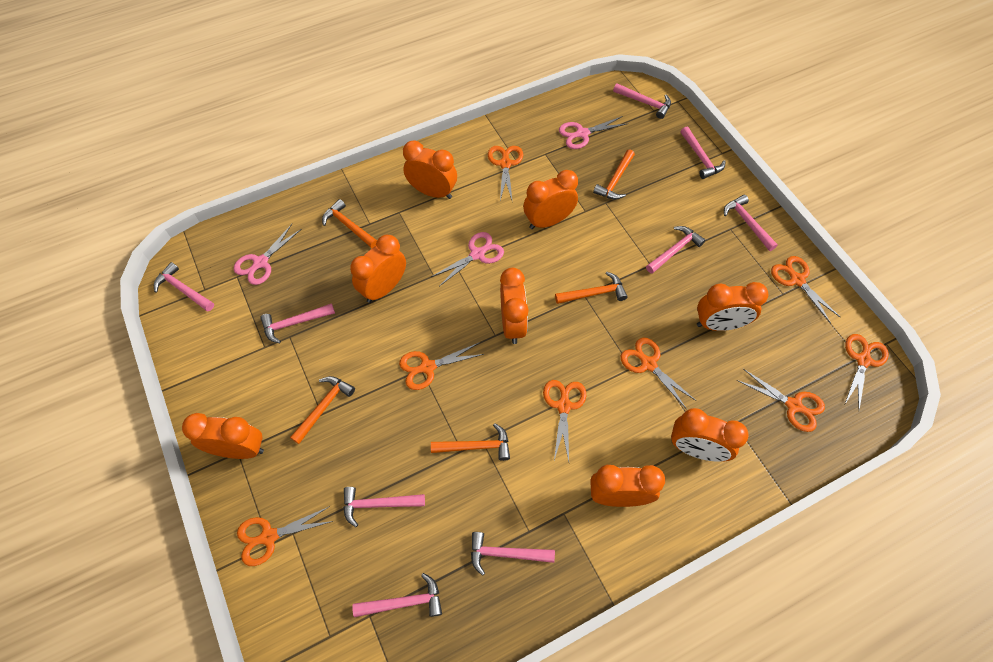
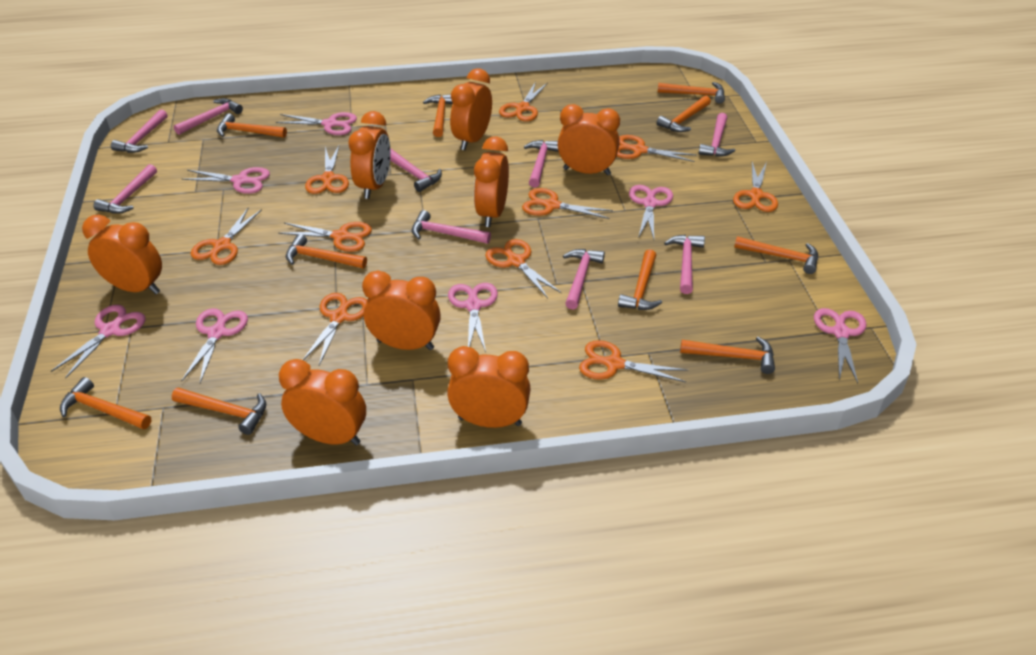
orange hammer: 5 -> 10
orange scissors: 8 -> 10
pink scissors: 3 -> 7

